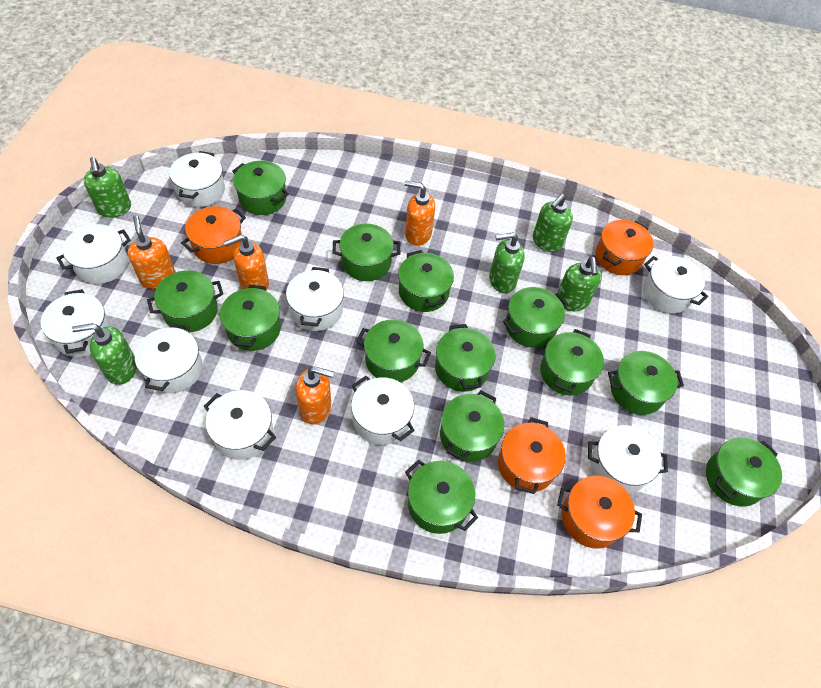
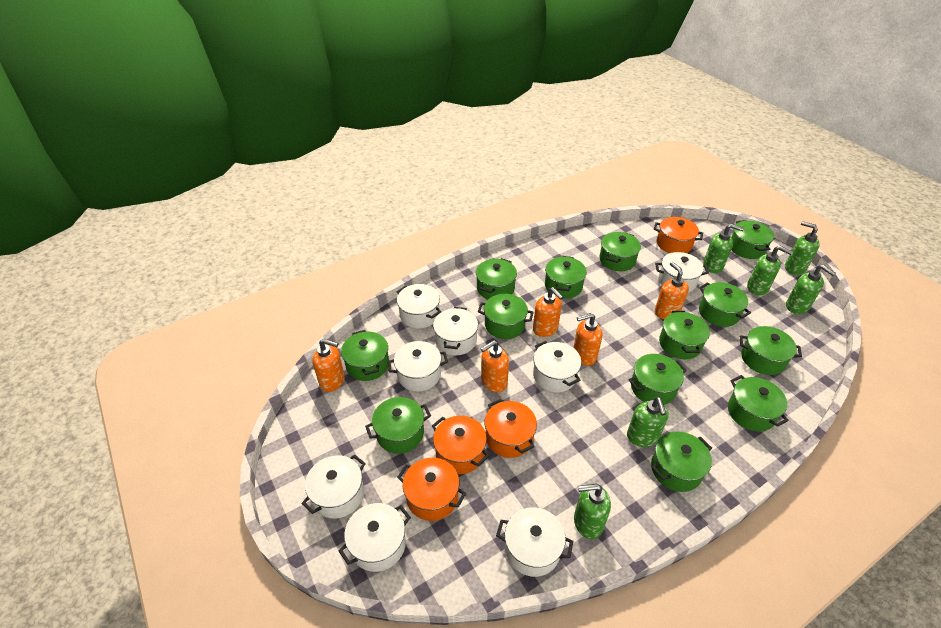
green soap dispenser: 5 -> 6
orange soap dispenser: 4 -> 5
white pot: 9 -> 8

